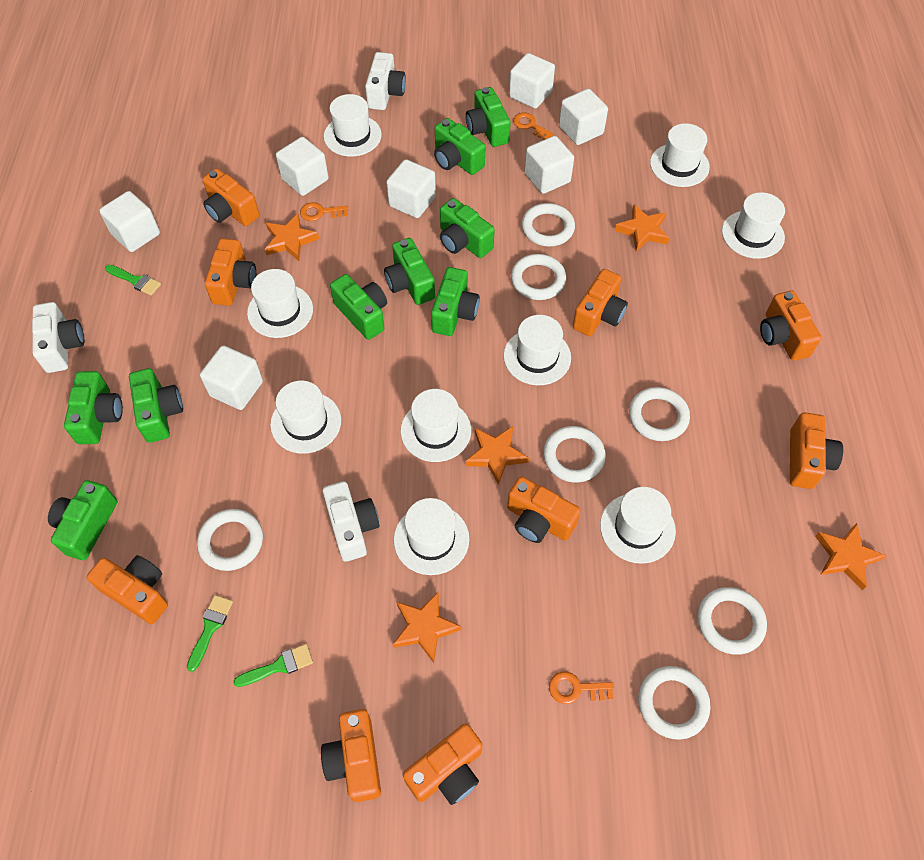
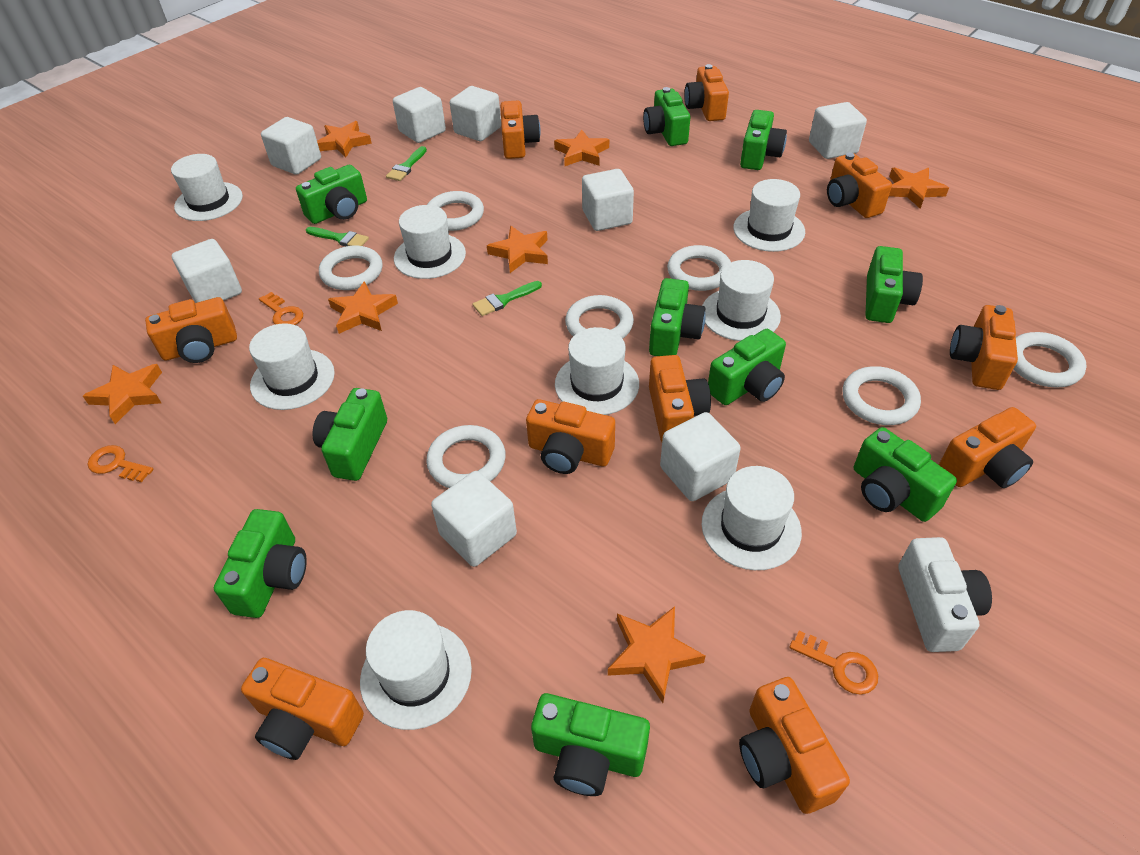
green camera: 9 -> 10
orange camera: 9 -> 10
orange star: 5 -> 7
white camera: 3 -> 1
white cube: 7 -> 8
white hat: 9 -> 8

